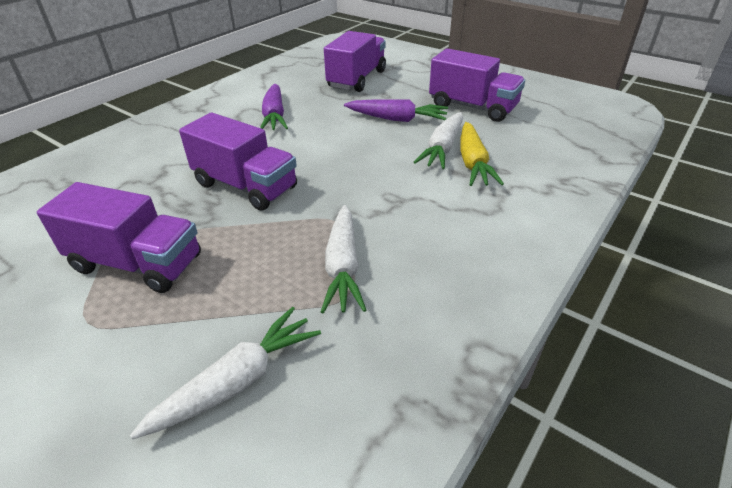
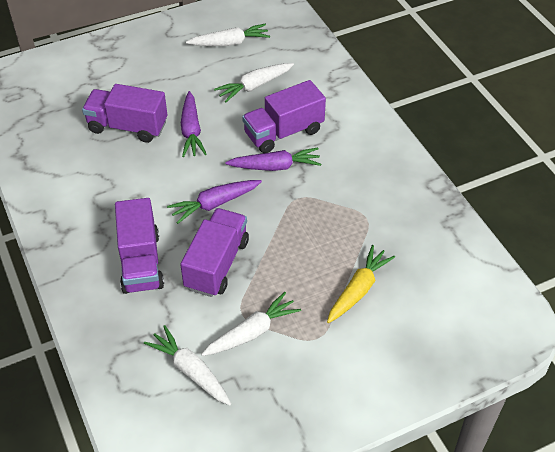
purple carrot: 2 -> 3
white carrot: 3 -> 4

